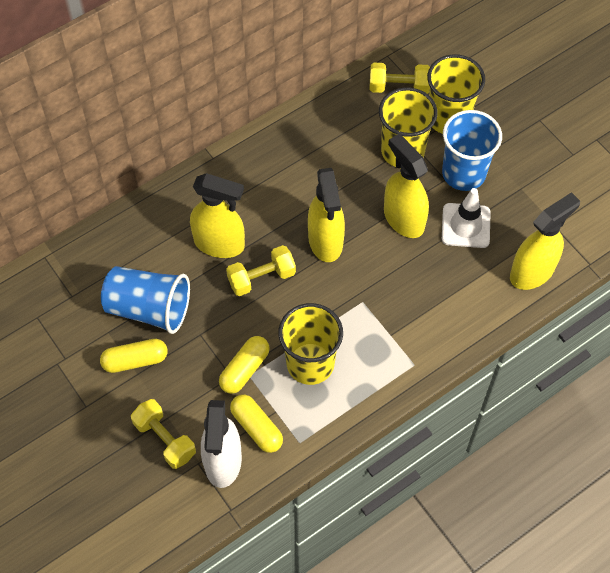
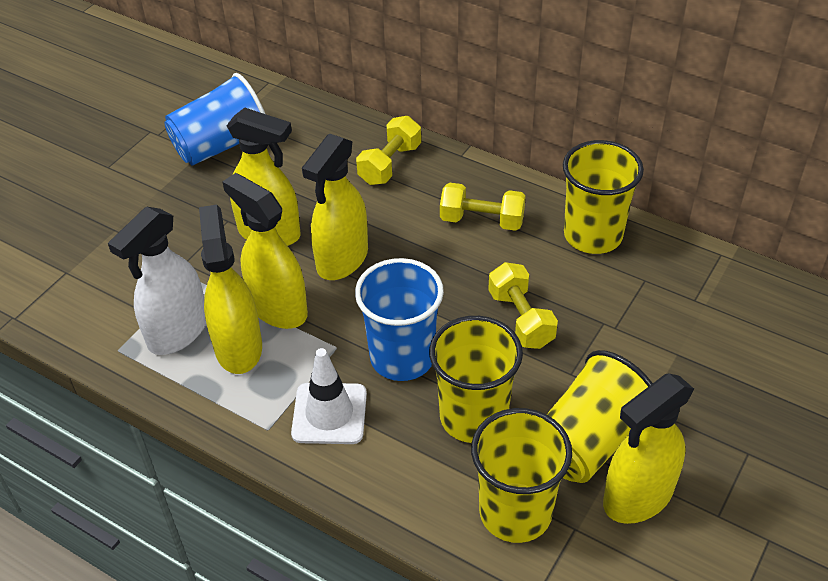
yellow capsule: 3 -> 0
yellow cup: 3 -> 4
yellow spray bottle: 4 -> 5

